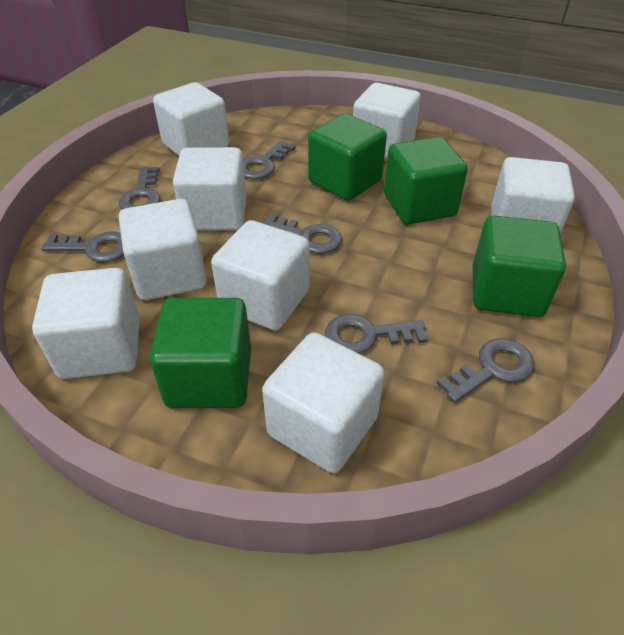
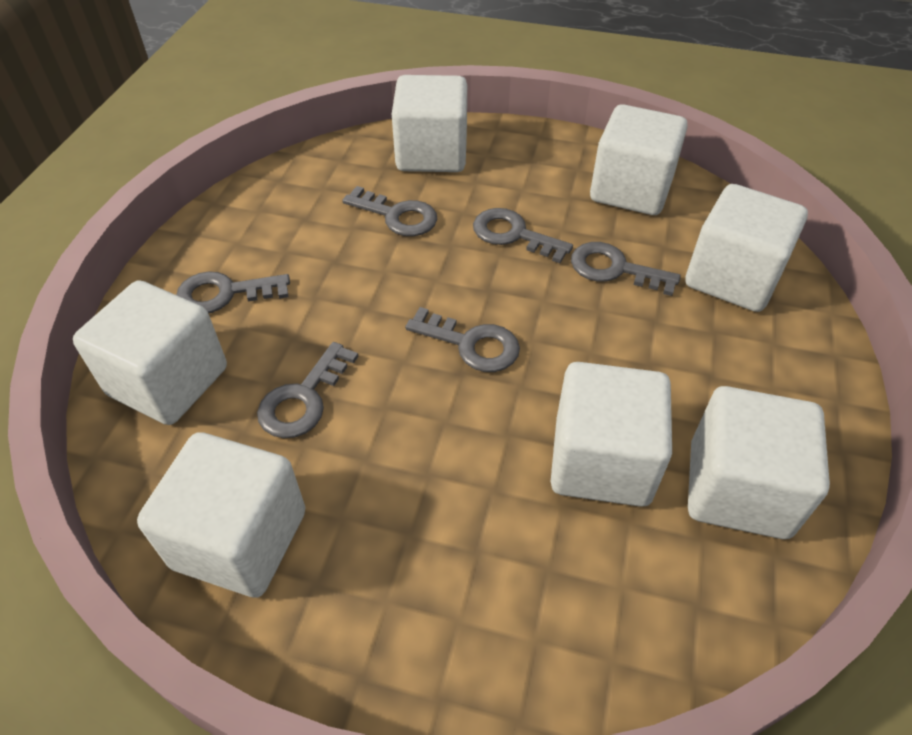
green cube: 4 -> 0
white cube: 8 -> 7

